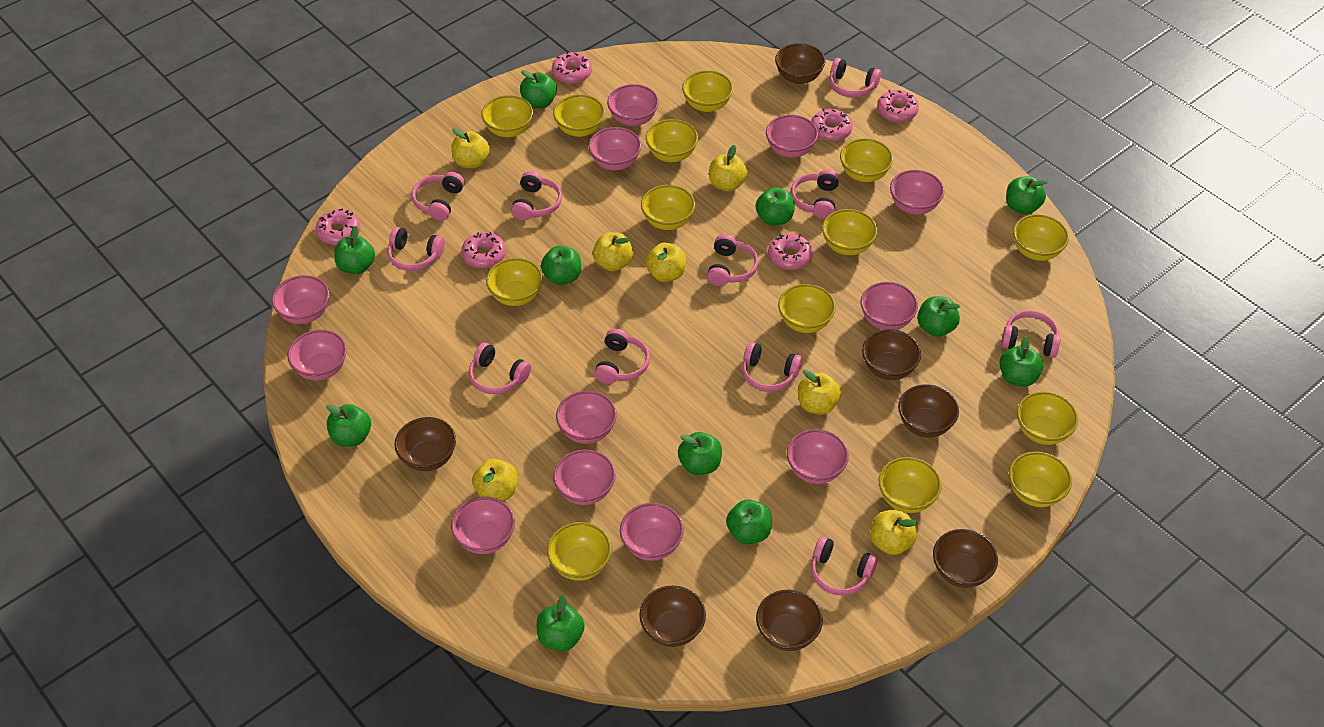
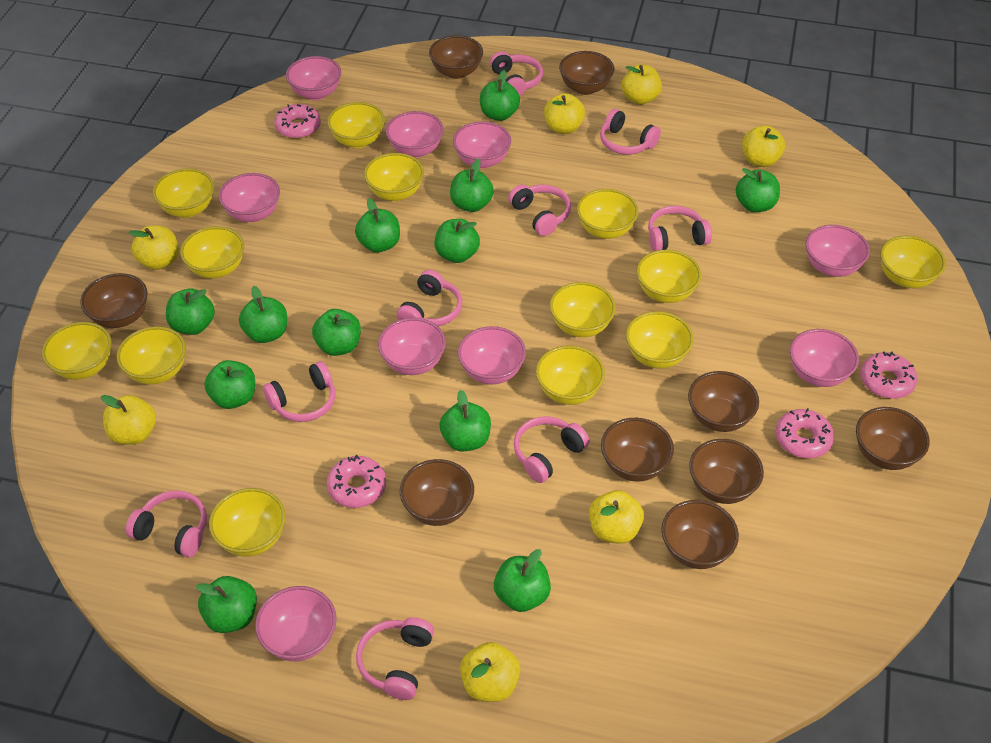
brown bowl: 7 -> 9
green apple: 11 -> 12
pink bowl: 12 -> 9
pink donut: 6 -> 4
pink headphones: 11 -> 9
yellow bowl: 14 -> 13

